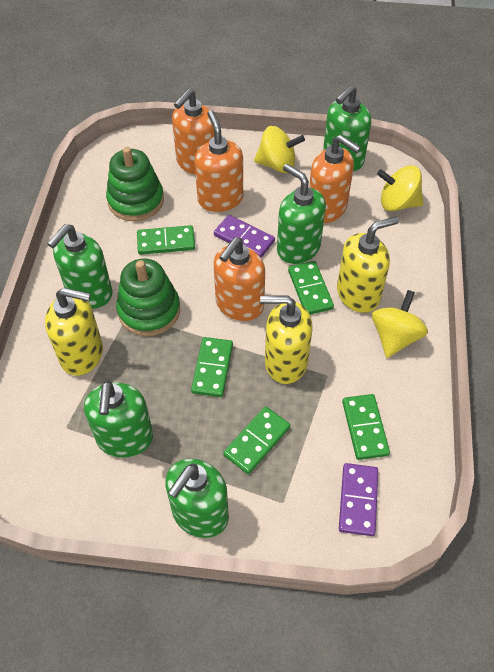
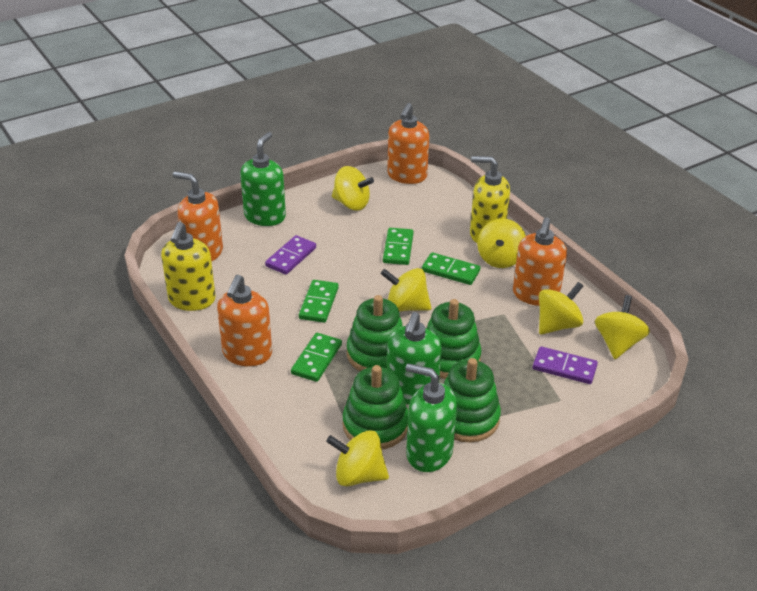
green domino: 5 -> 4
green soap dispenser: 5 -> 3
green stacking toy: 2 -> 4
yellow soap dispenser: 3 -> 2
yellow spinning top: 3 -> 6

